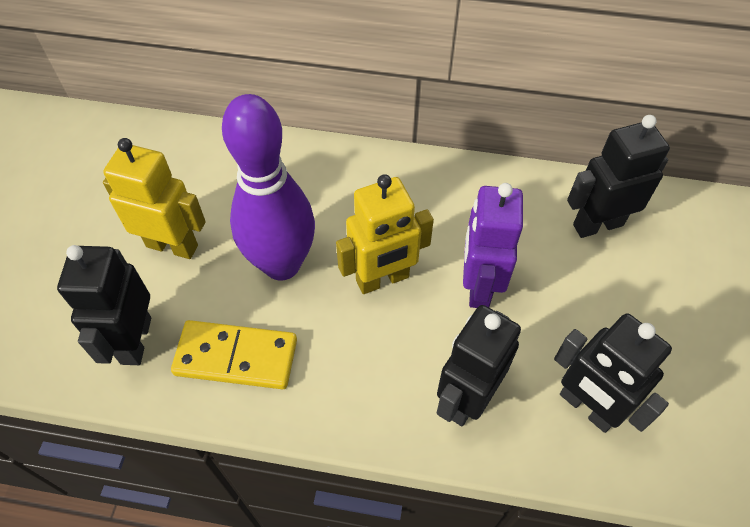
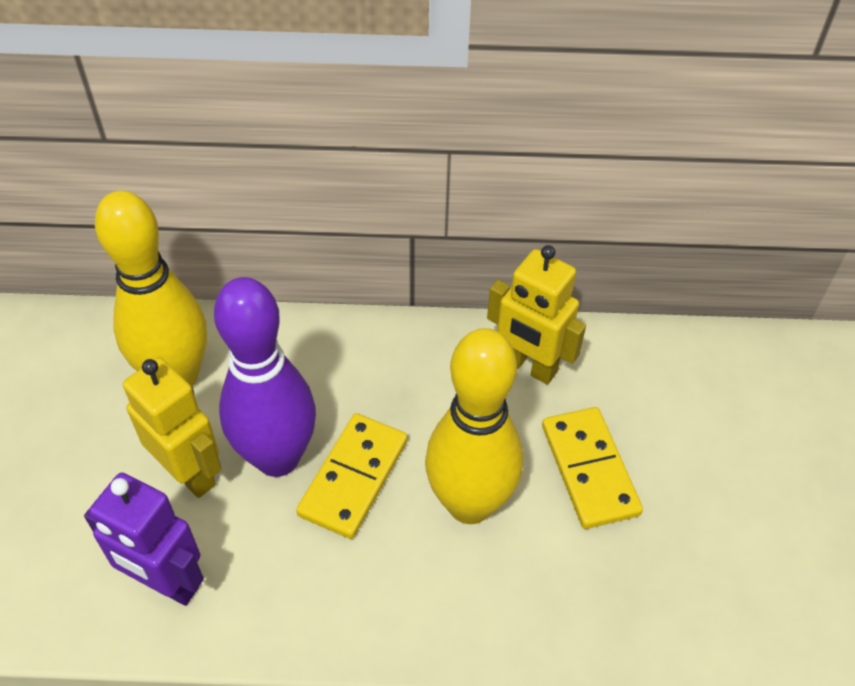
black robot: 4 -> 0
yellow bowling pin: 0 -> 2
yellow domino: 1 -> 2

